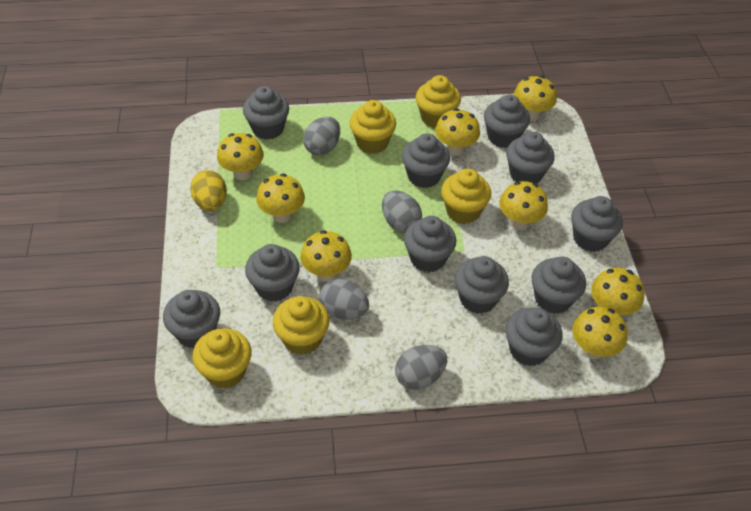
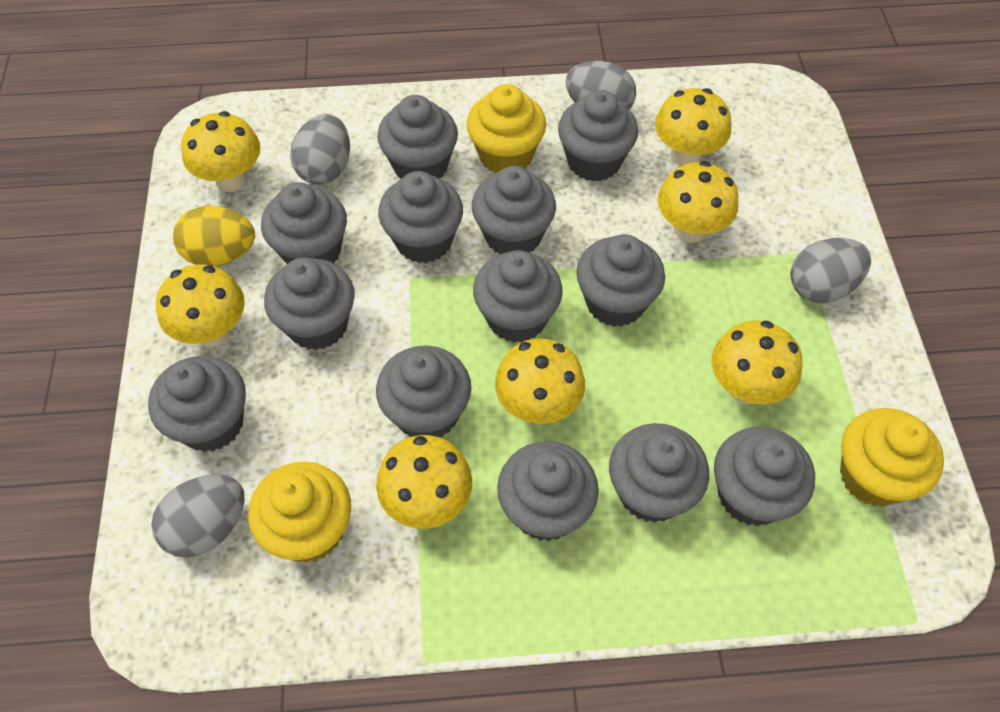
grey cupcake: 11 -> 13
yellow cupcake: 5 -> 3
yellow mushroom: 8 -> 7

